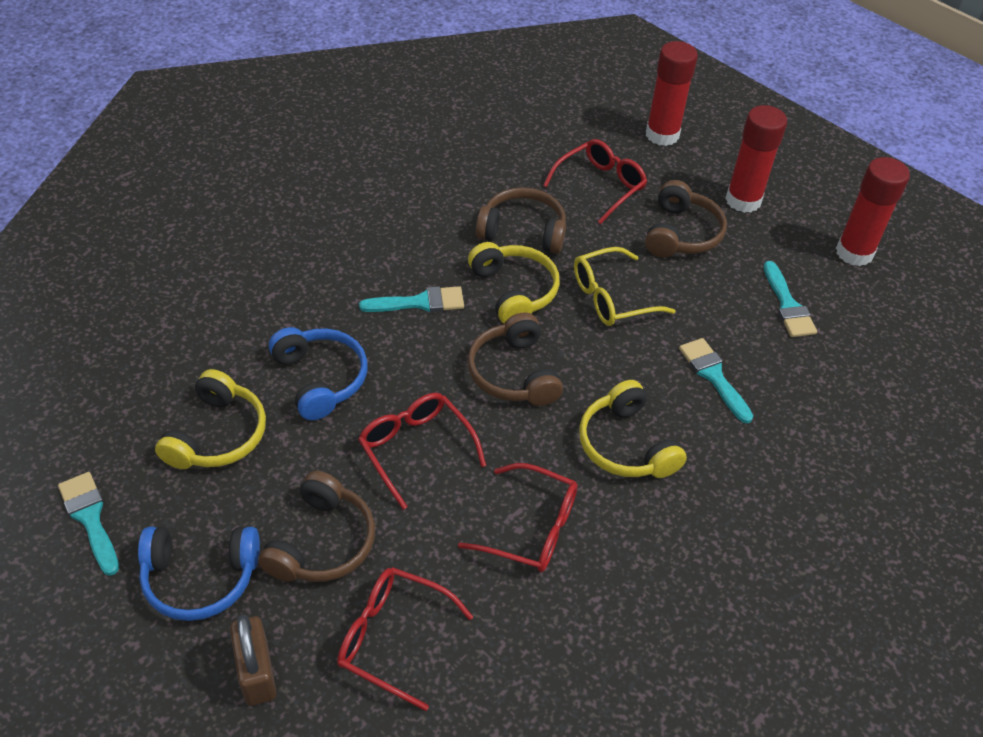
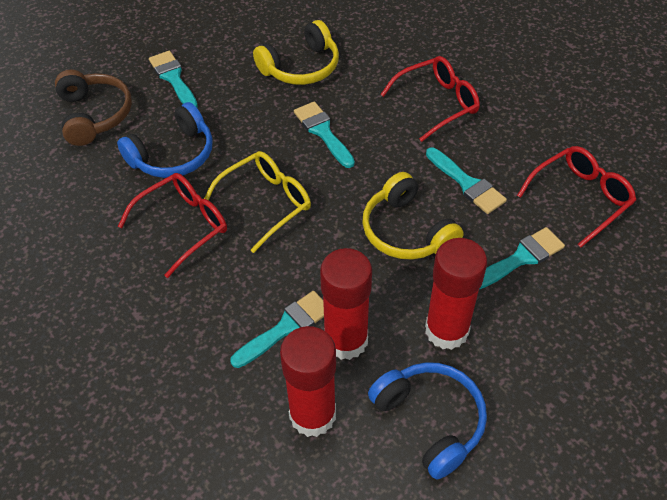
brown headphones: 4 -> 1
brown padlock: 1 -> 0
red glasses: 4 -> 3
turquoise brush: 4 -> 5
yellow headphones: 3 -> 2

